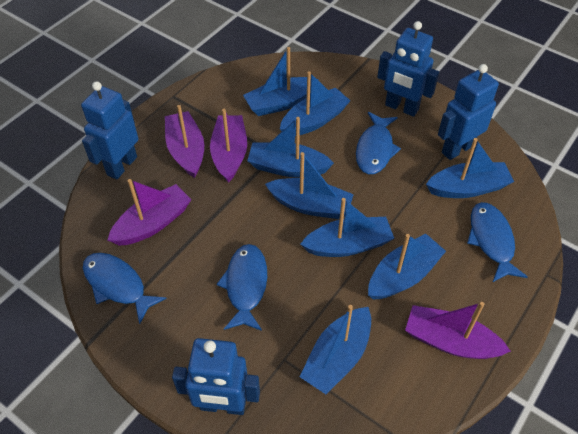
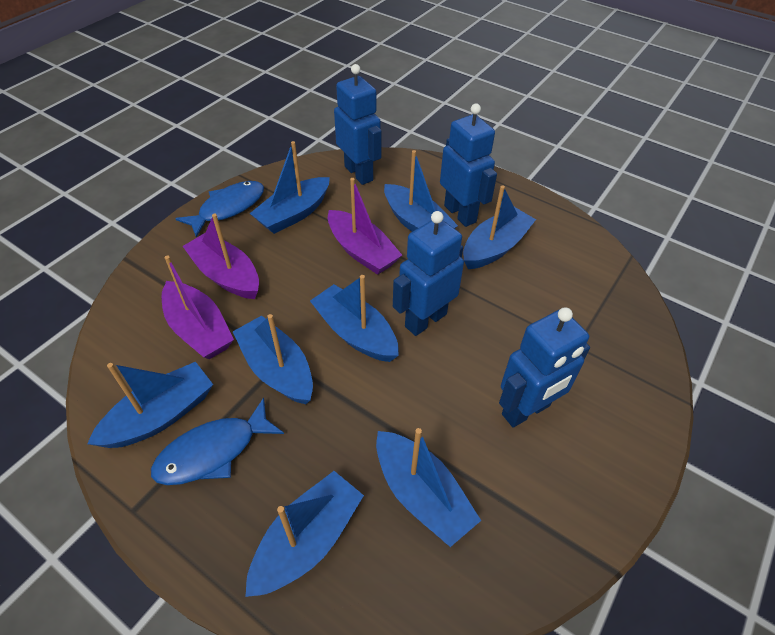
blue fish: 4 -> 2
purple boat: 4 -> 3

